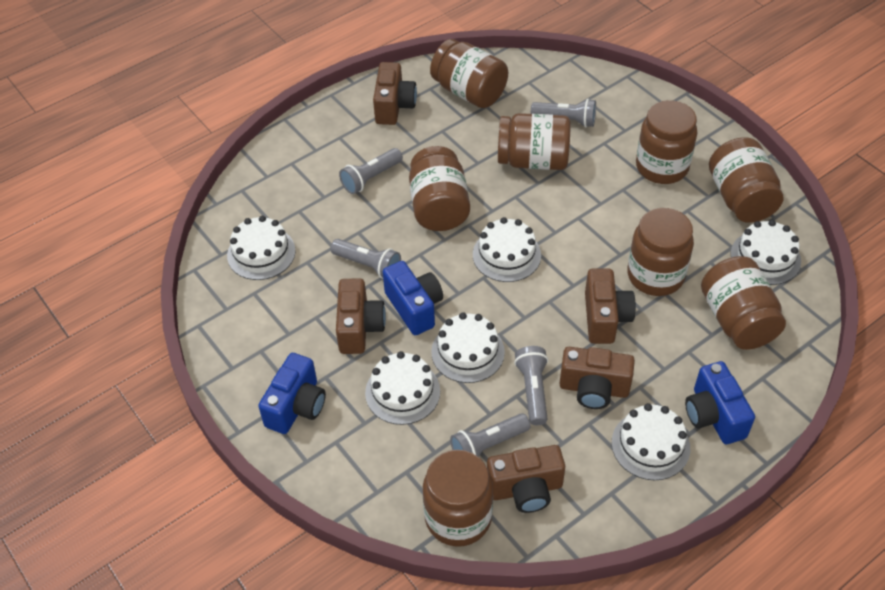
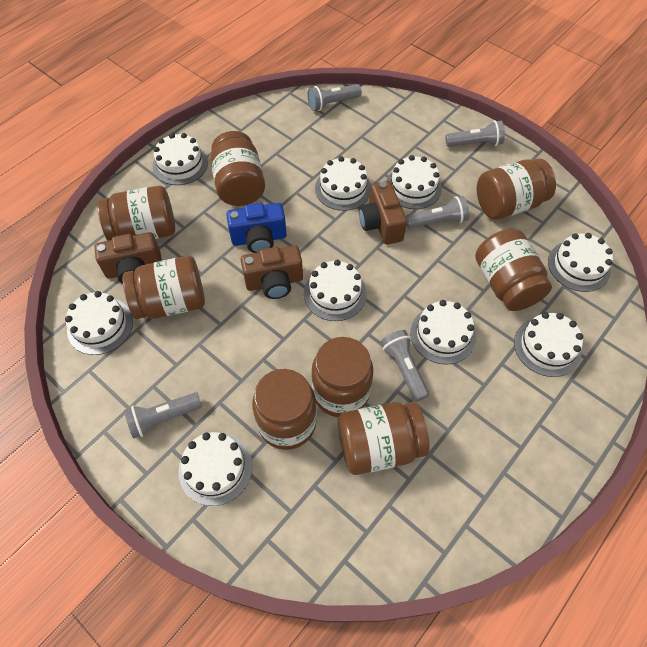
blue camera: 3 -> 1
brown camera: 5 -> 3
white cake: 6 -> 9

